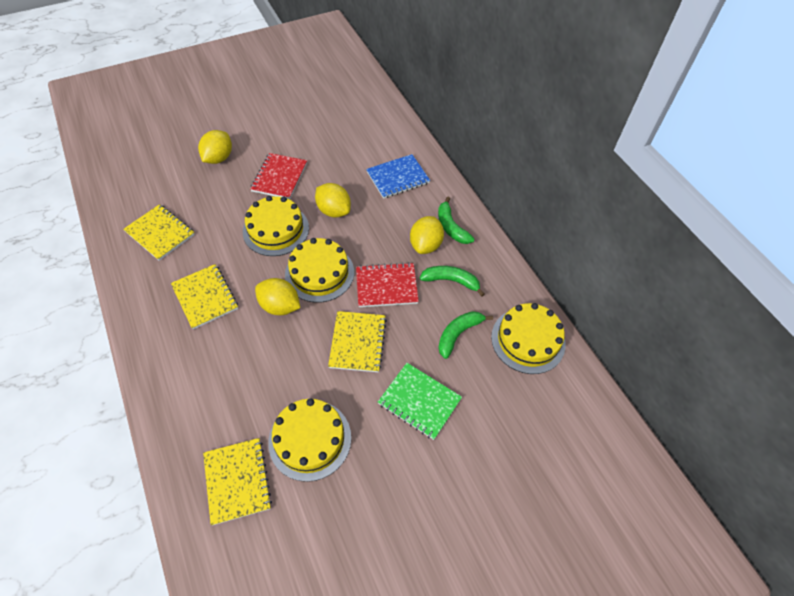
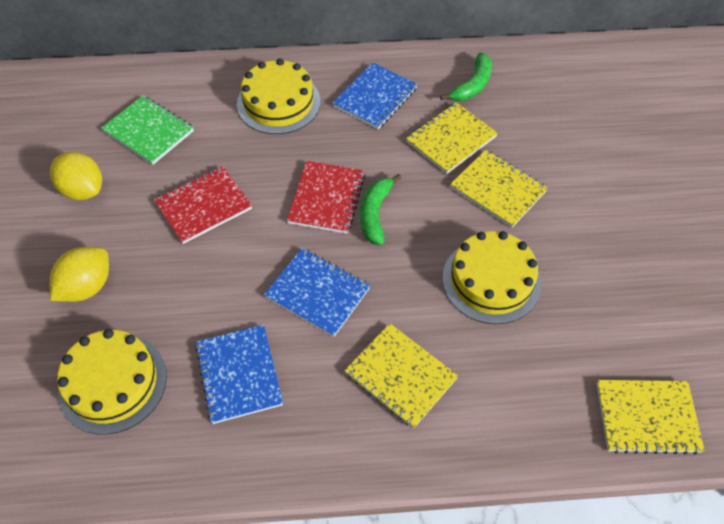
blue notebook: 1 -> 3
green banana: 3 -> 2
yellow cake: 4 -> 3
yellow lemon: 4 -> 2

